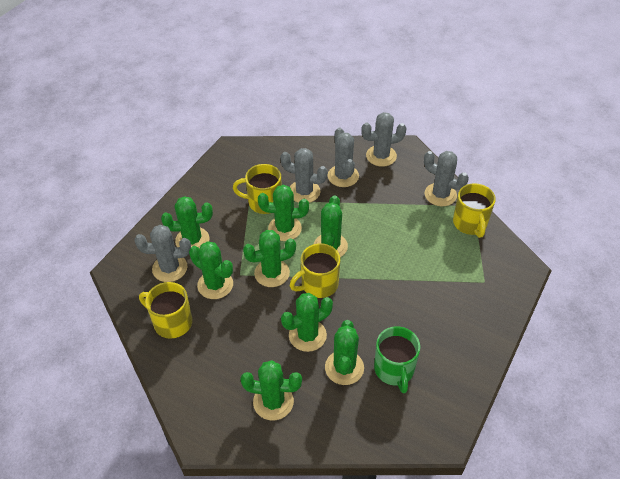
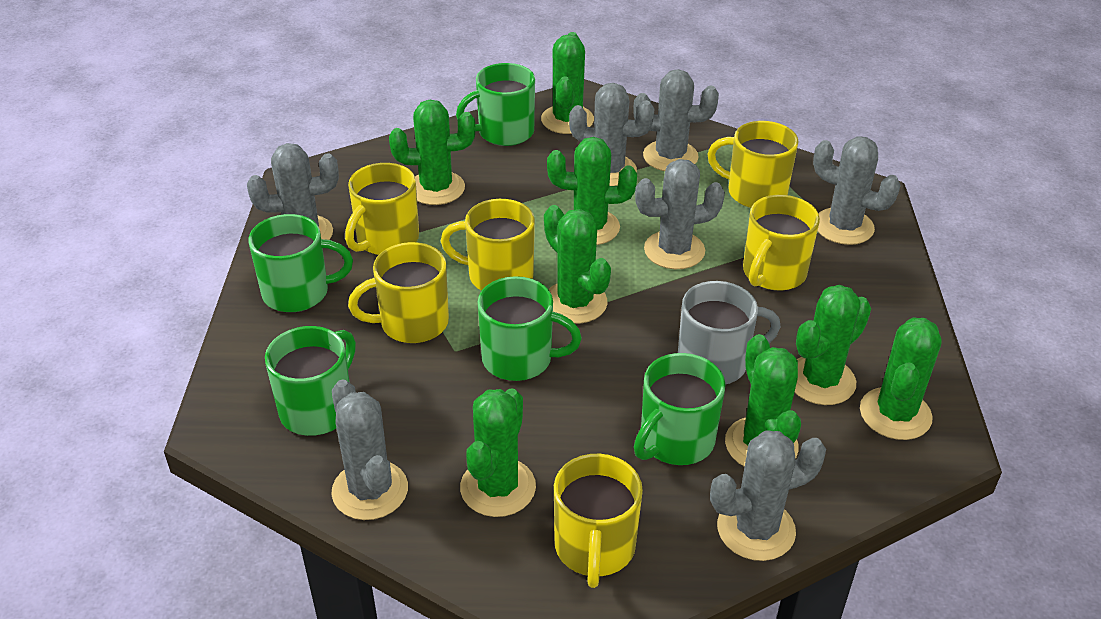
green mug: 1 -> 5
grey cactus: 5 -> 7
grey mug: 0 -> 1
yellow mug: 4 -> 6

